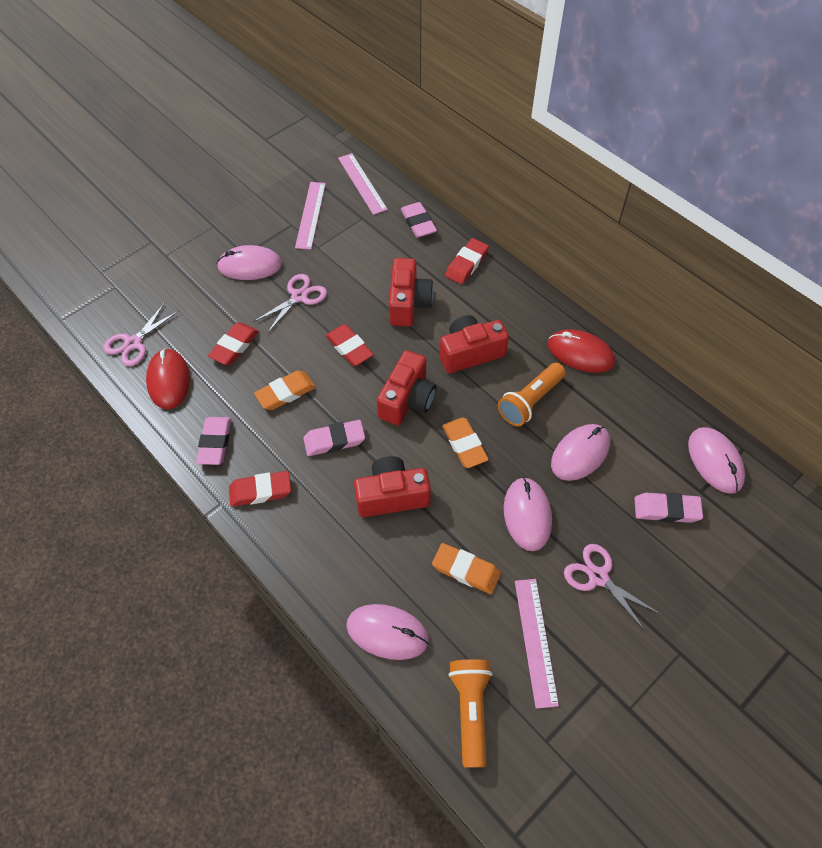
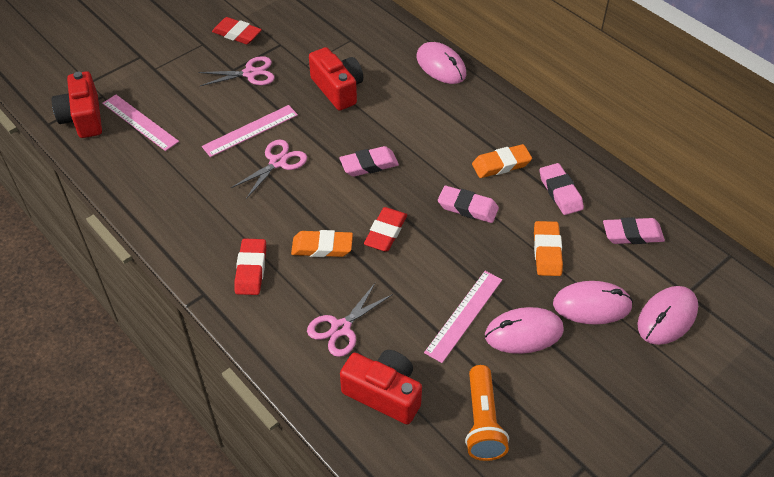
orange flashlight: 2 -> 1
pink mouse: 5 -> 4
red camera: 4 -> 3
red eraser: 4 -> 3
red mouse: 2 -> 0

